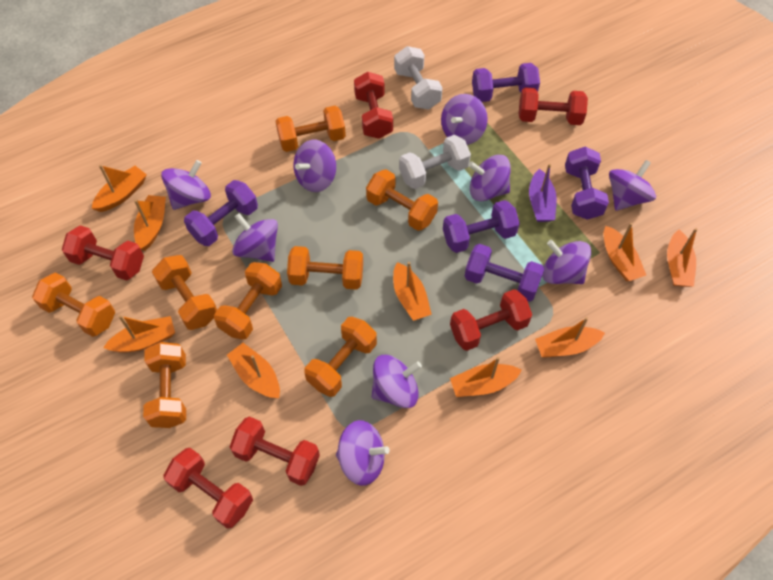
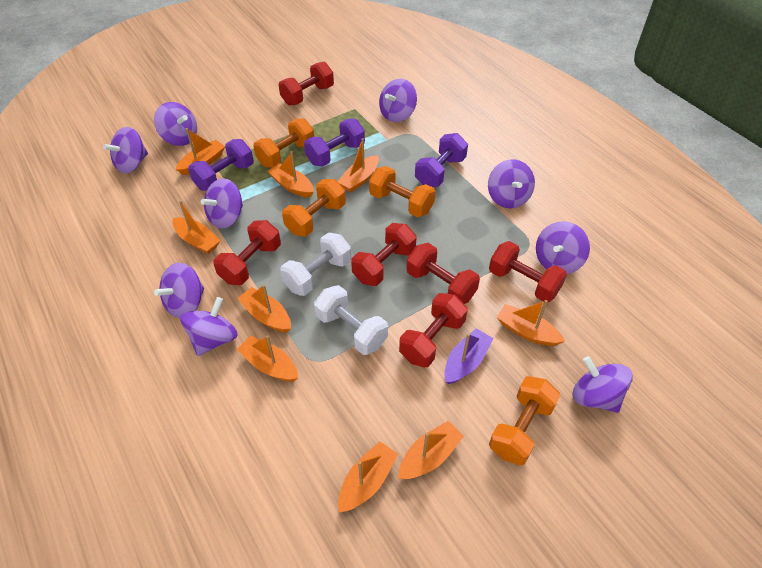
orange dumbbell: 8 -> 4
purple dumbbell: 5 -> 3

